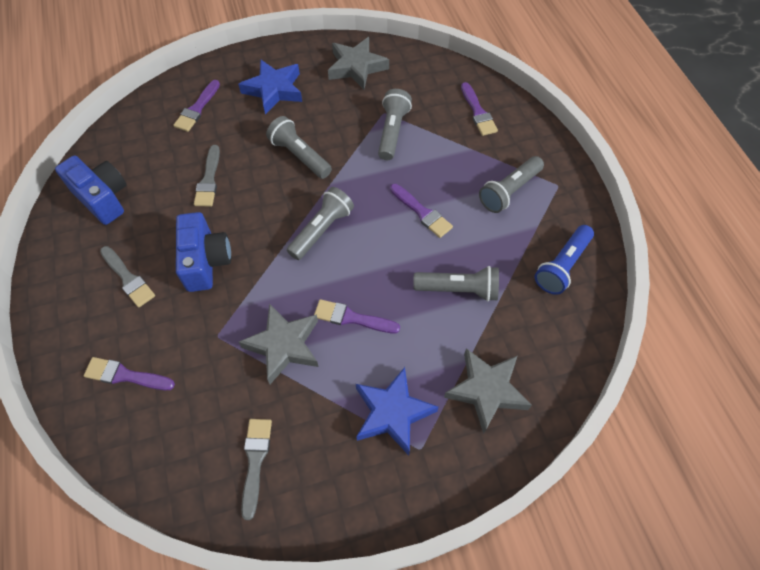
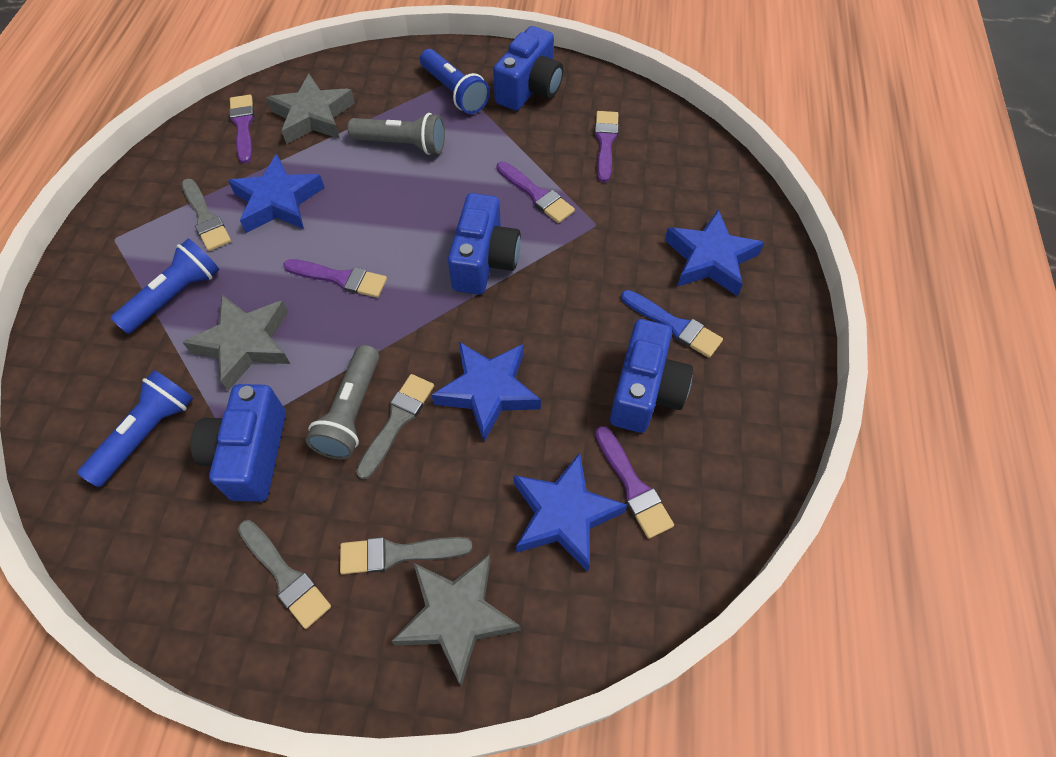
blue brush: 0 -> 1
blue camera: 2 -> 4
blue flashlight: 1 -> 3
blue star: 2 -> 4
grey brush: 3 -> 4
grey flashlight: 5 -> 2

